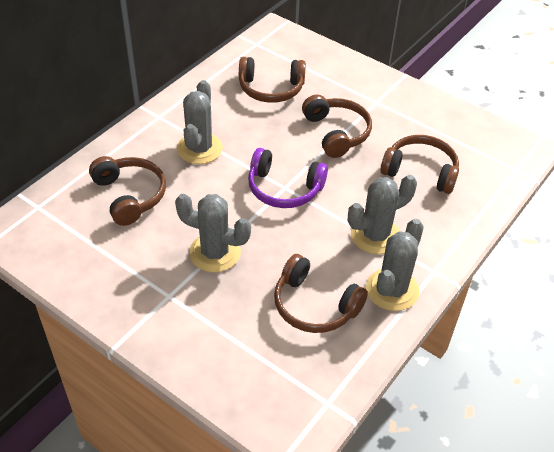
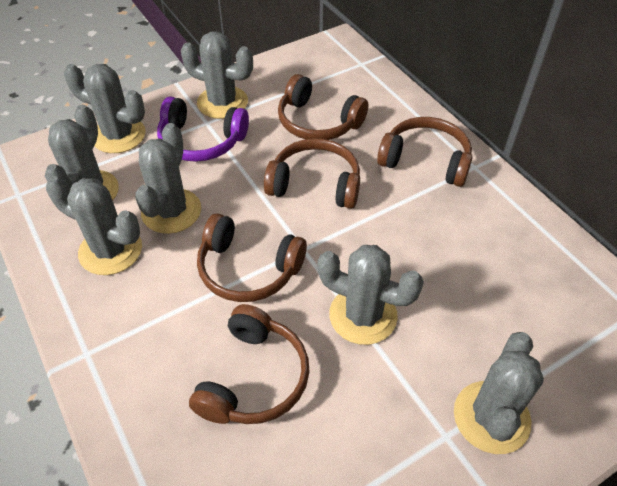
grey cactus: 4 -> 7

